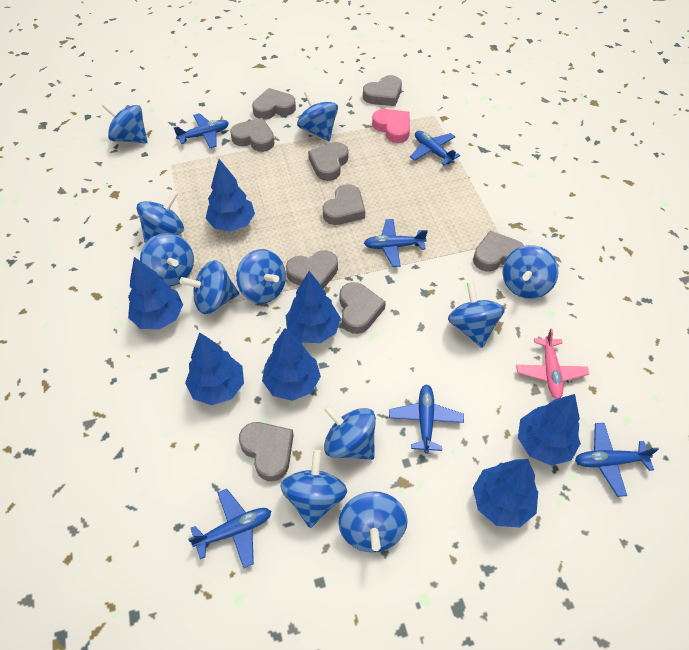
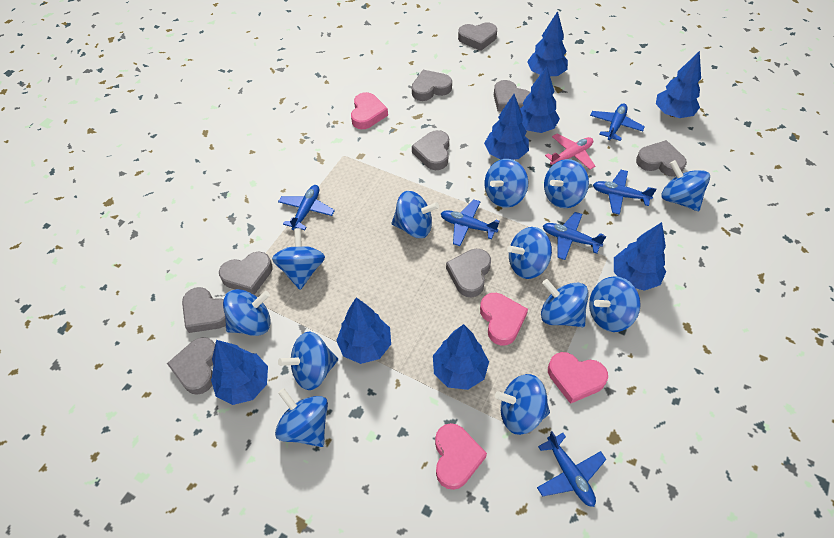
blue spinning top: 11 -> 12
blue tree: 7 -> 8
pink heart: 1 -> 4

